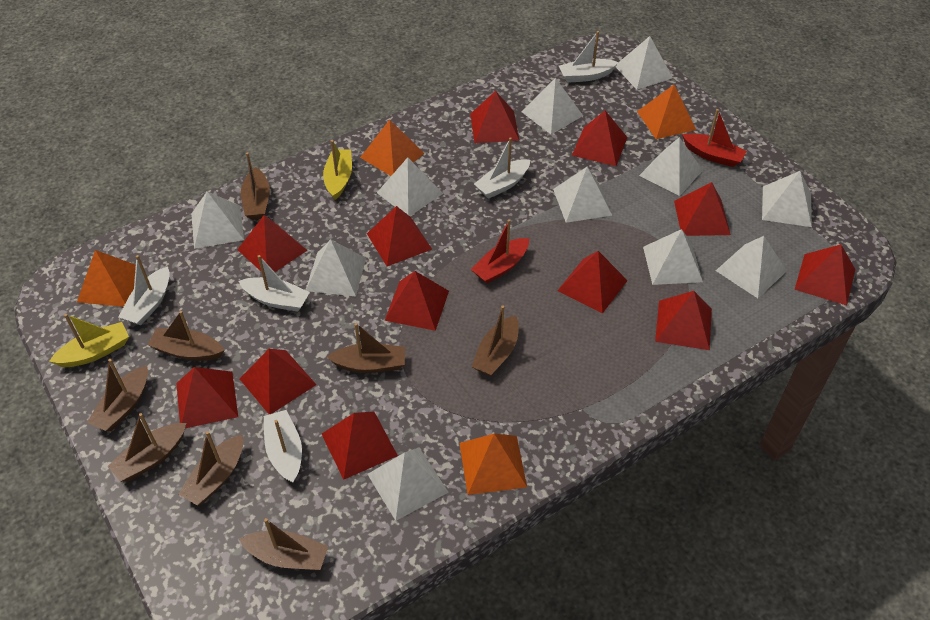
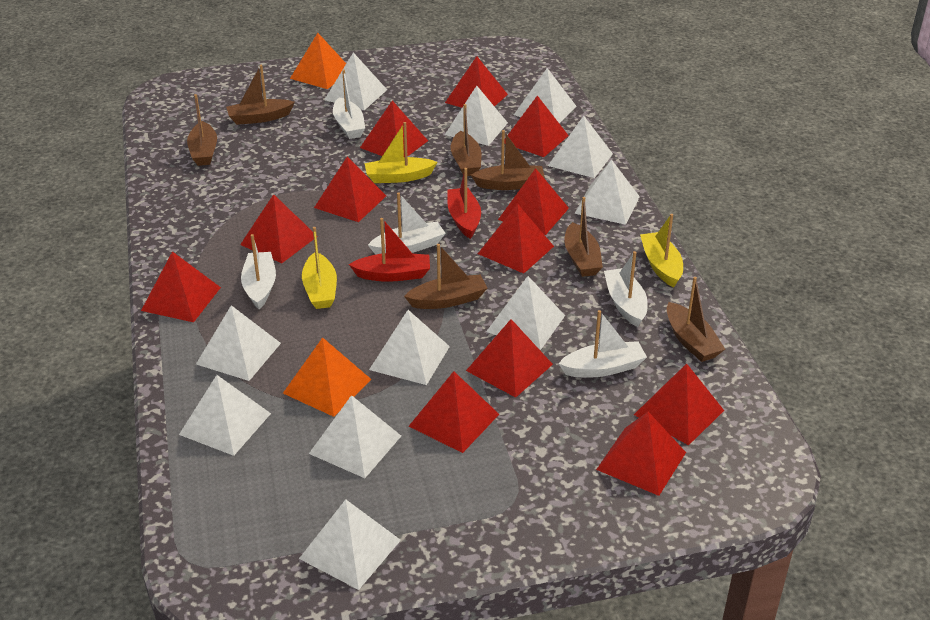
brown boat: 8 -> 7
orange pyramid: 4 -> 2
yellow boat: 2 -> 3

